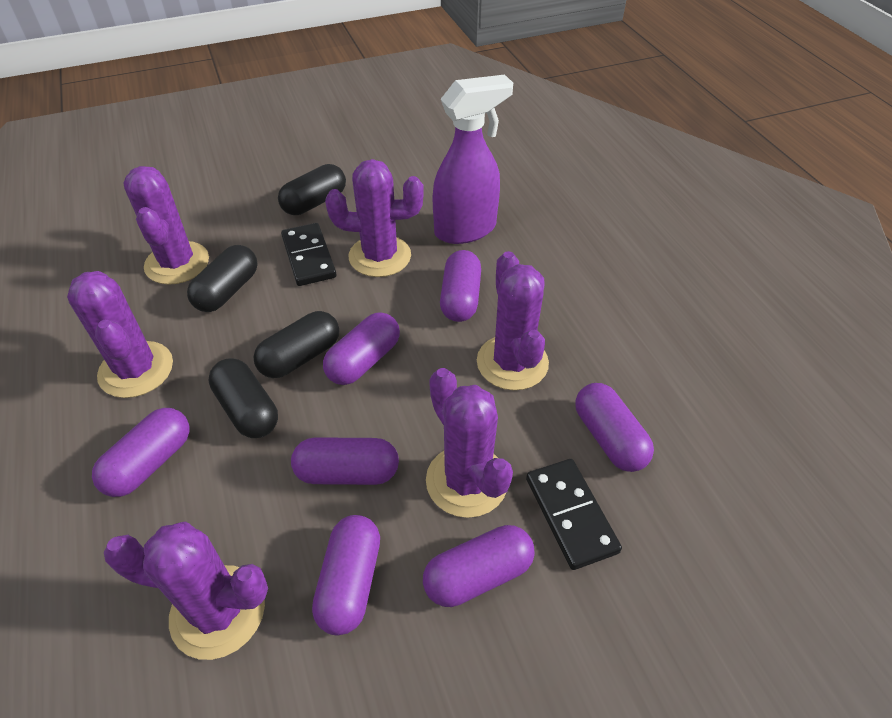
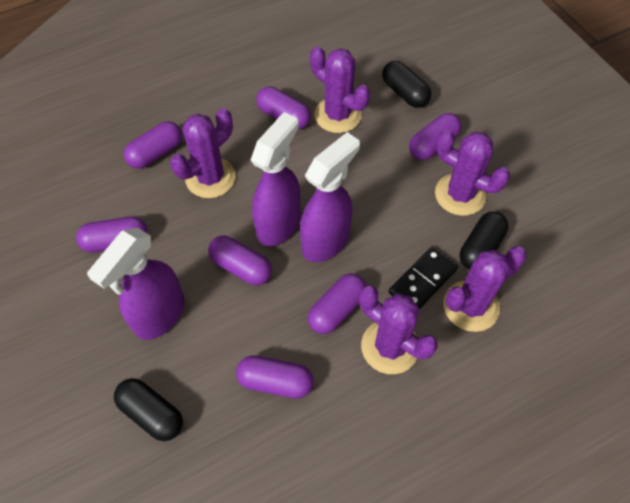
black capsule: 4 -> 3
black domino: 2 -> 1
purple cactus: 6 -> 5
purple spray bottle: 1 -> 3

